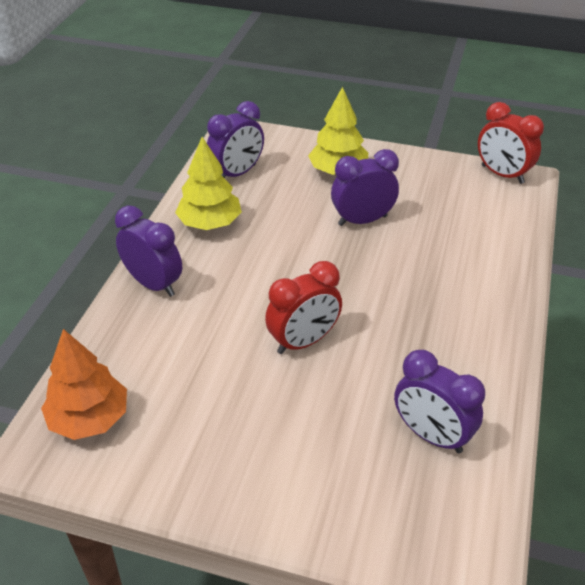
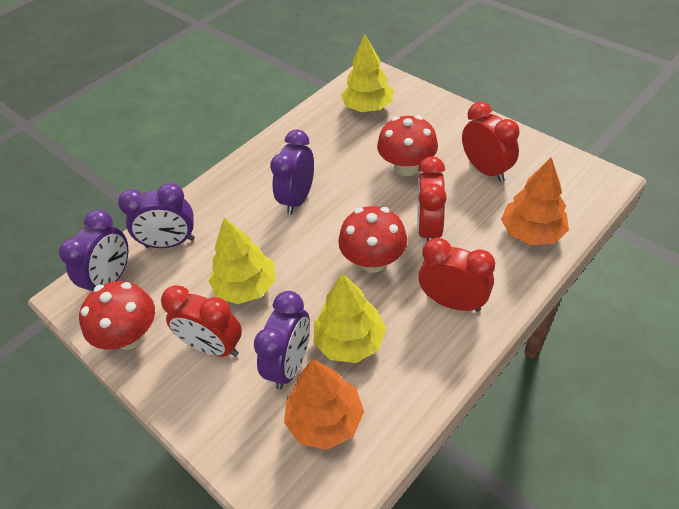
orange tree: 1 -> 2
red clock: 2 -> 4
red mushroom: 0 -> 3
yellow tree: 2 -> 3

